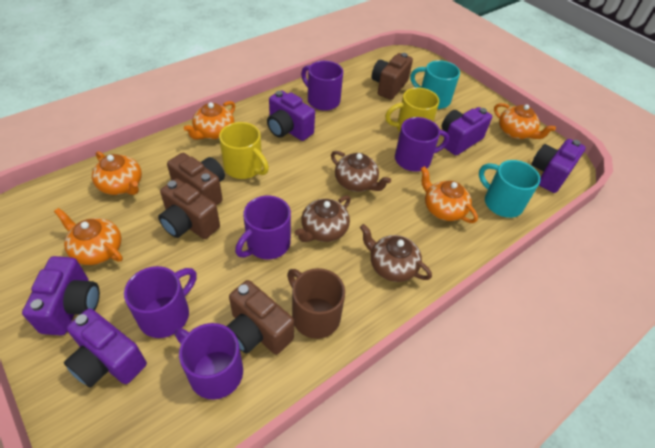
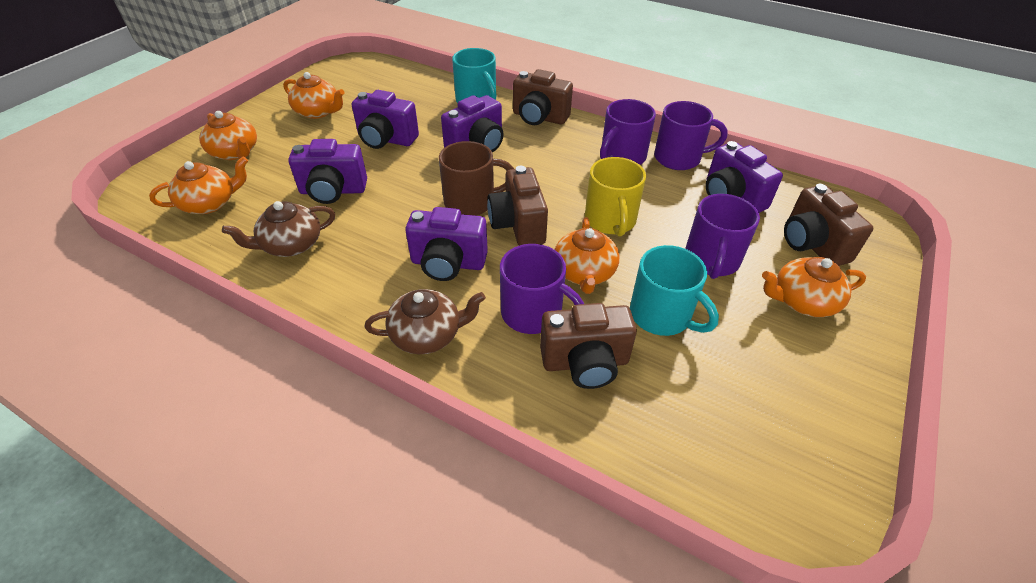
brown teapot: 3 -> 2
purple mug: 5 -> 4
yellow mug: 2 -> 1

